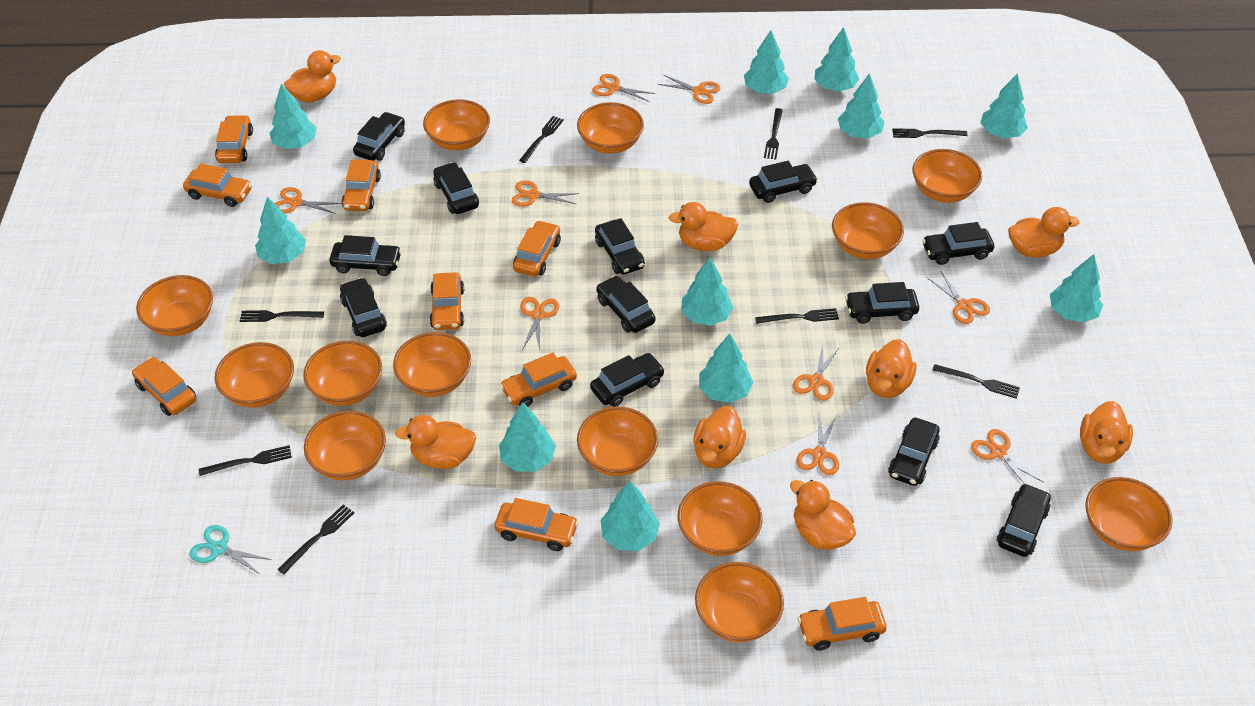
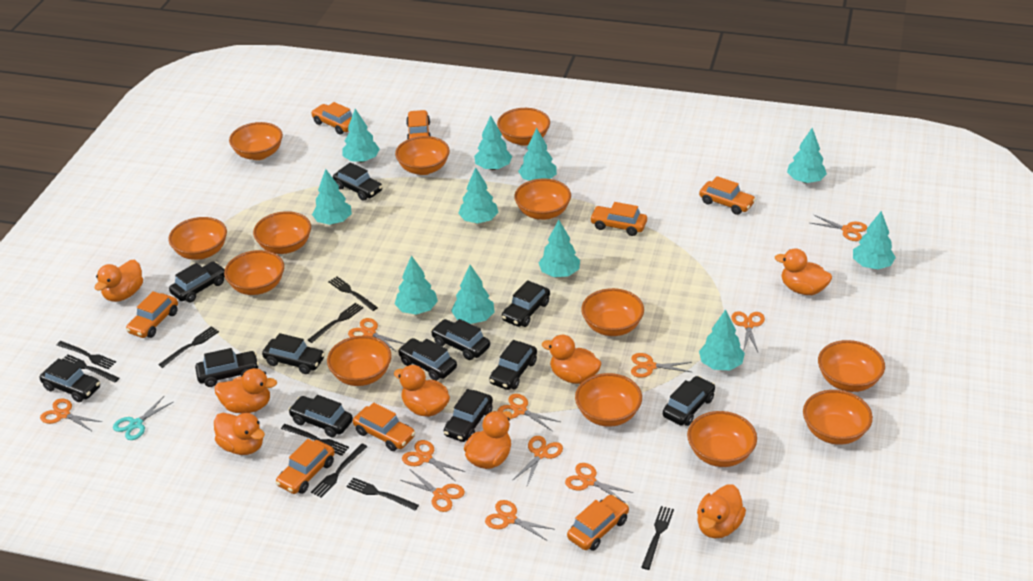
black fork: 8 -> 9
orange car: 9 -> 8
orange scissors: 9 -> 11

